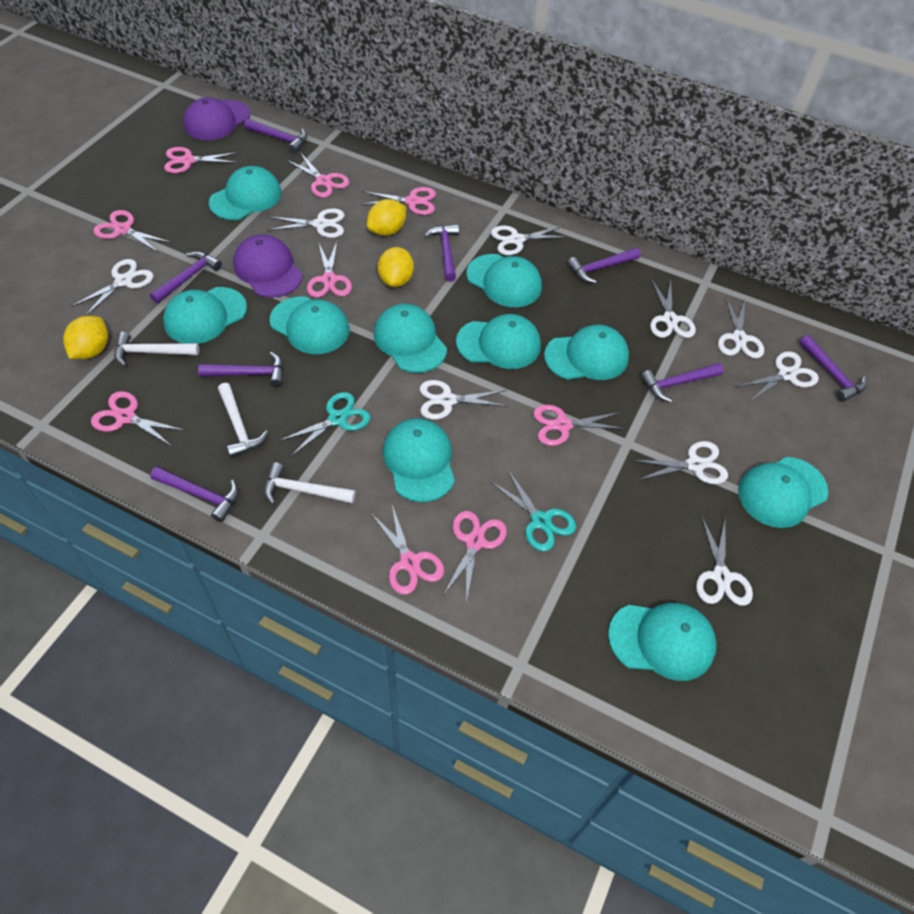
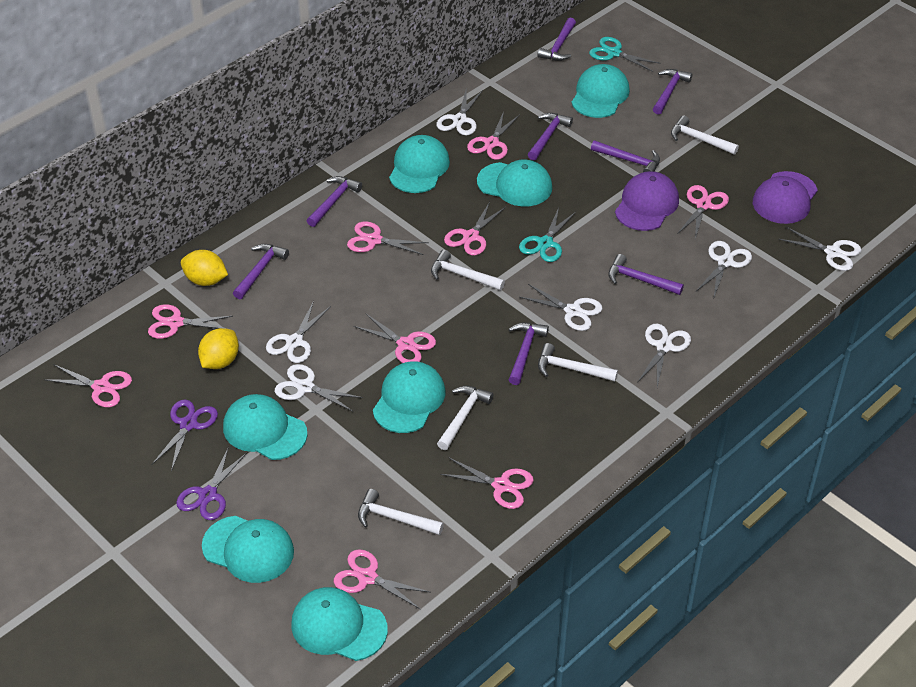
purple scissors: 0 -> 2
turquoise cap: 10 -> 7
white hammer: 3 -> 5
white scissors: 9 -> 7
yellow lemon: 3 -> 2

